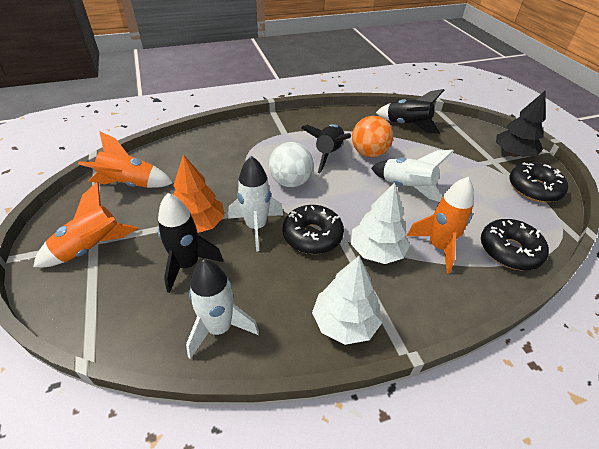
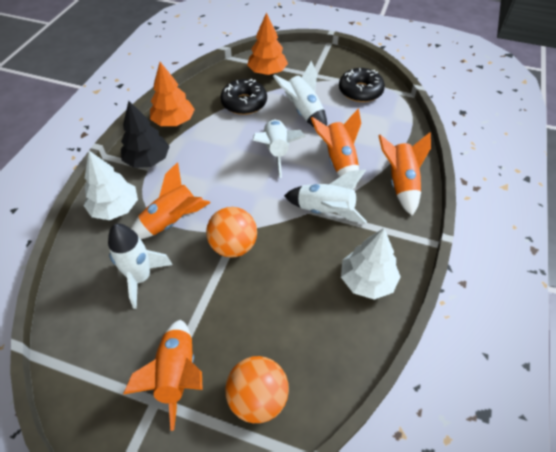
black donut: 3 -> 2
black rocket: 3 -> 0
orange ball: 1 -> 2
orange rocket: 3 -> 4
orange tree: 1 -> 2
white ball: 1 -> 0
white rocket: 3 -> 4

